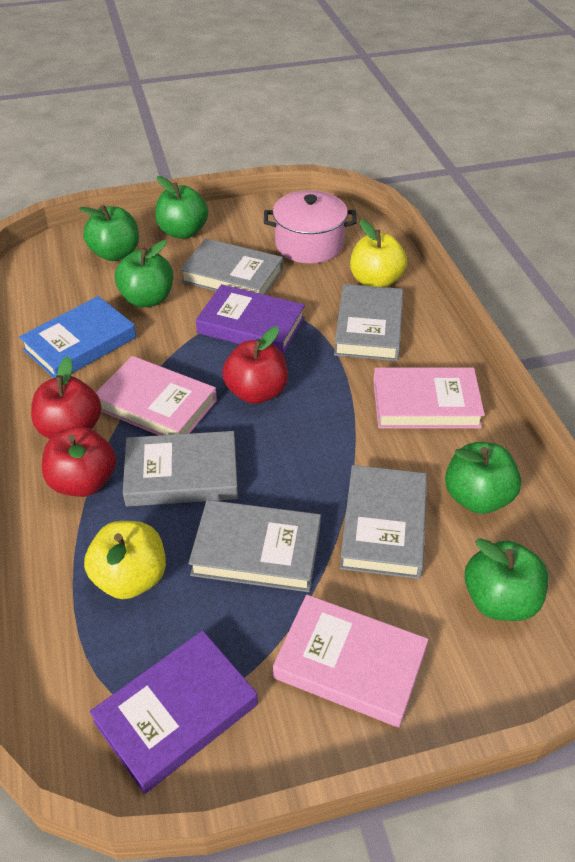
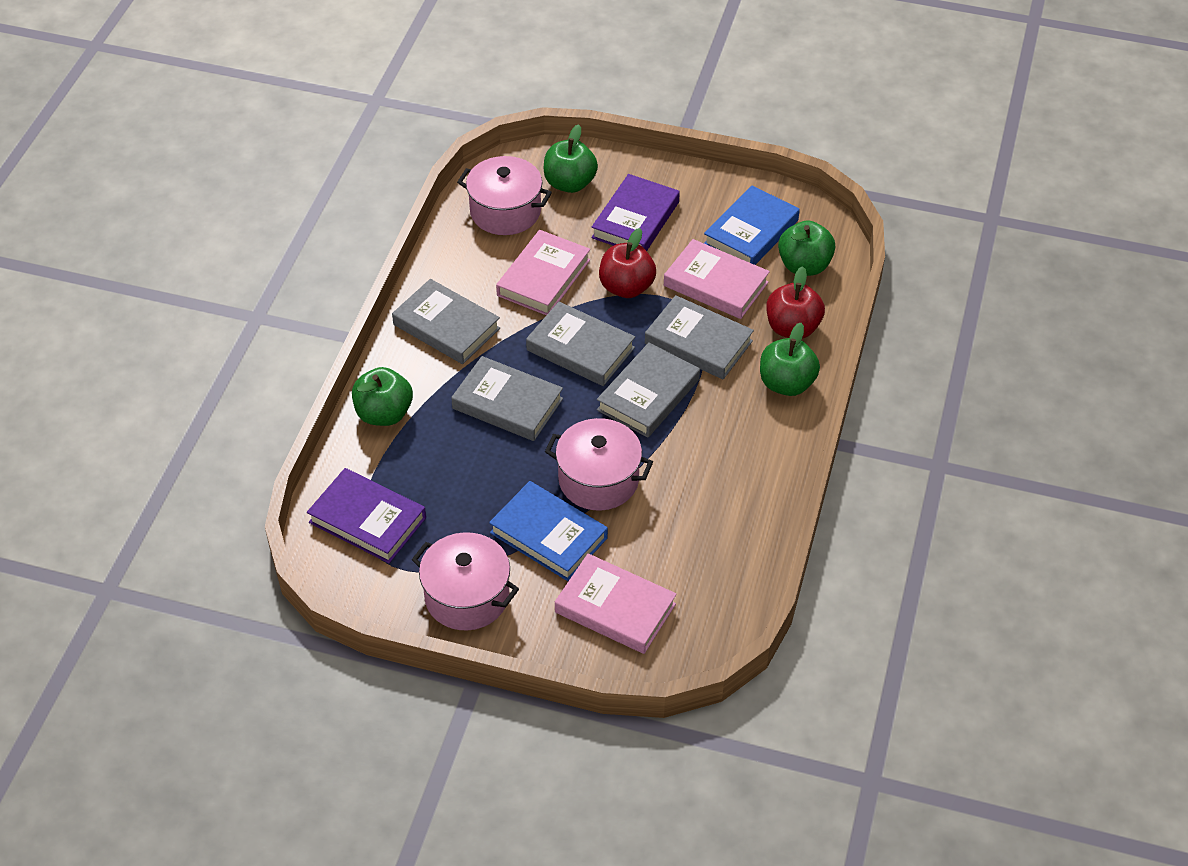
blue book: 1 -> 2
green apple: 5 -> 4
pink pot: 1 -> 3
red apple: 3 -> 2
yellow apple: 2 -> 0

